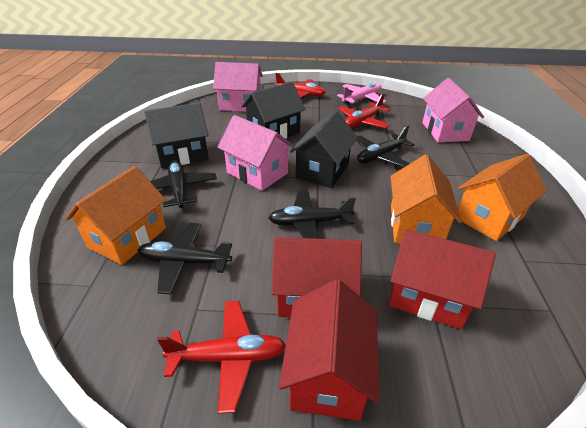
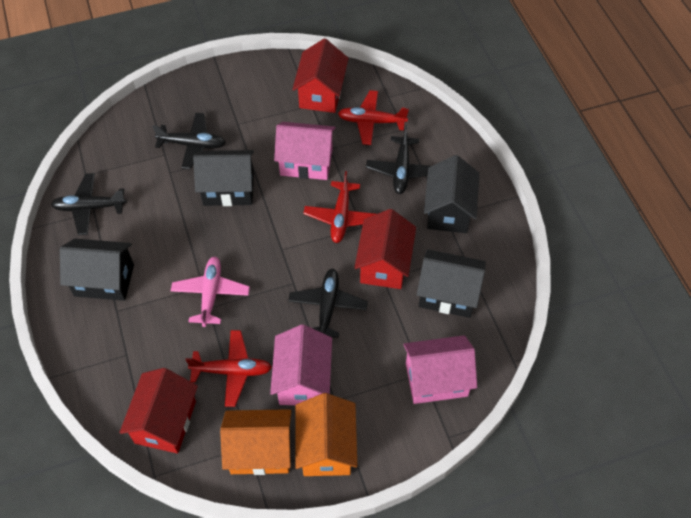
black house: 3 -> 4
orange house: 3 -> 2

